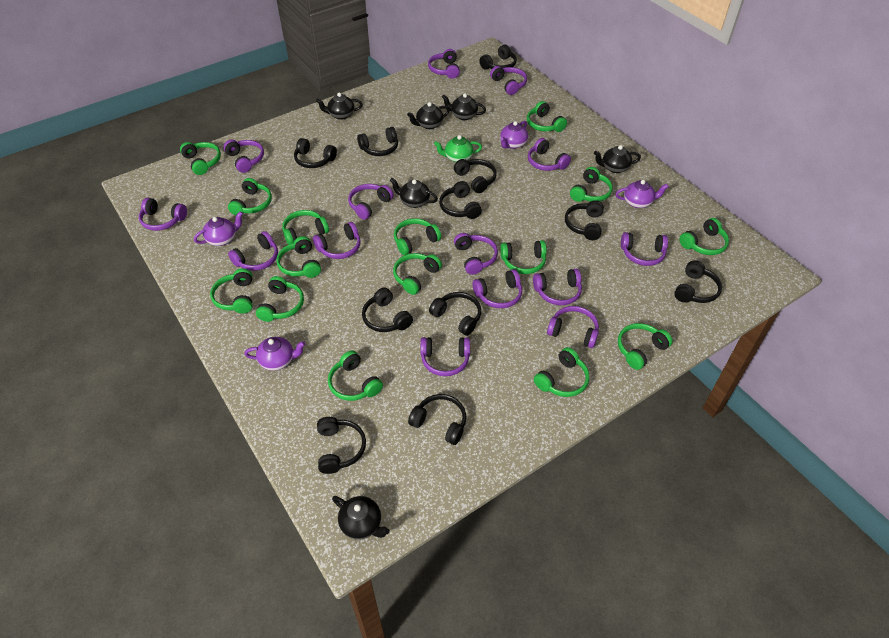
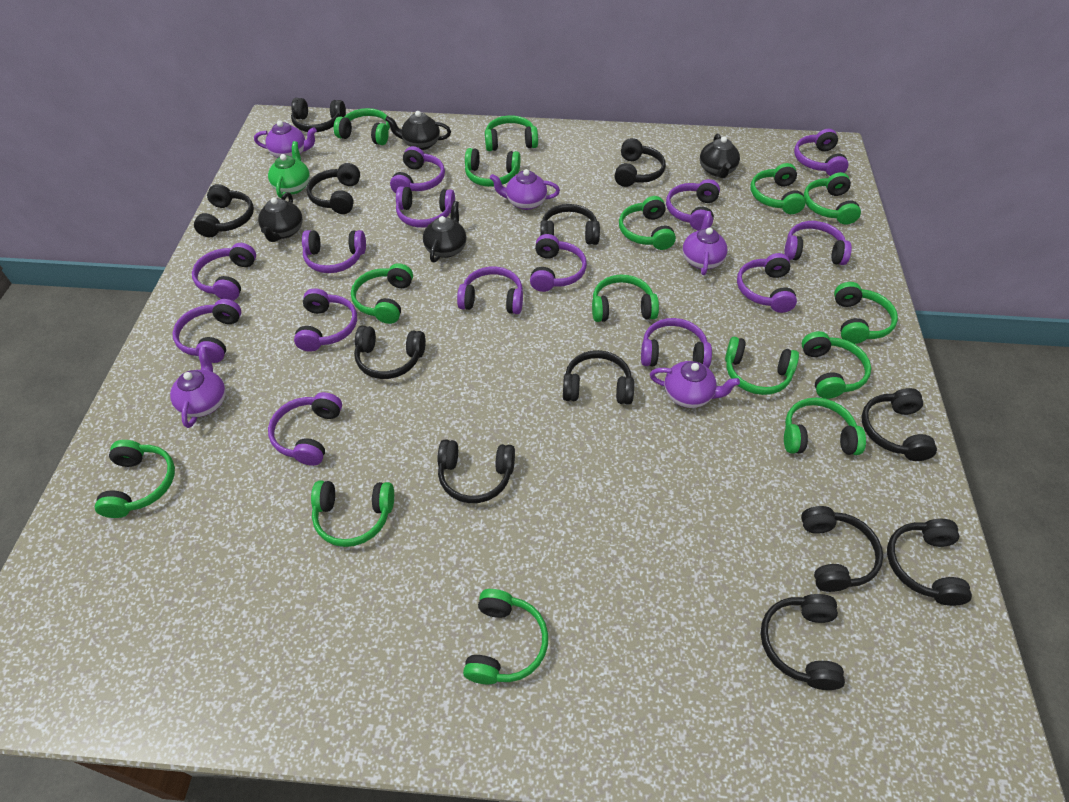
black headphones: 11 -> 12
black teapot: 6 -> 4
purple teapot: 4 -> 5

